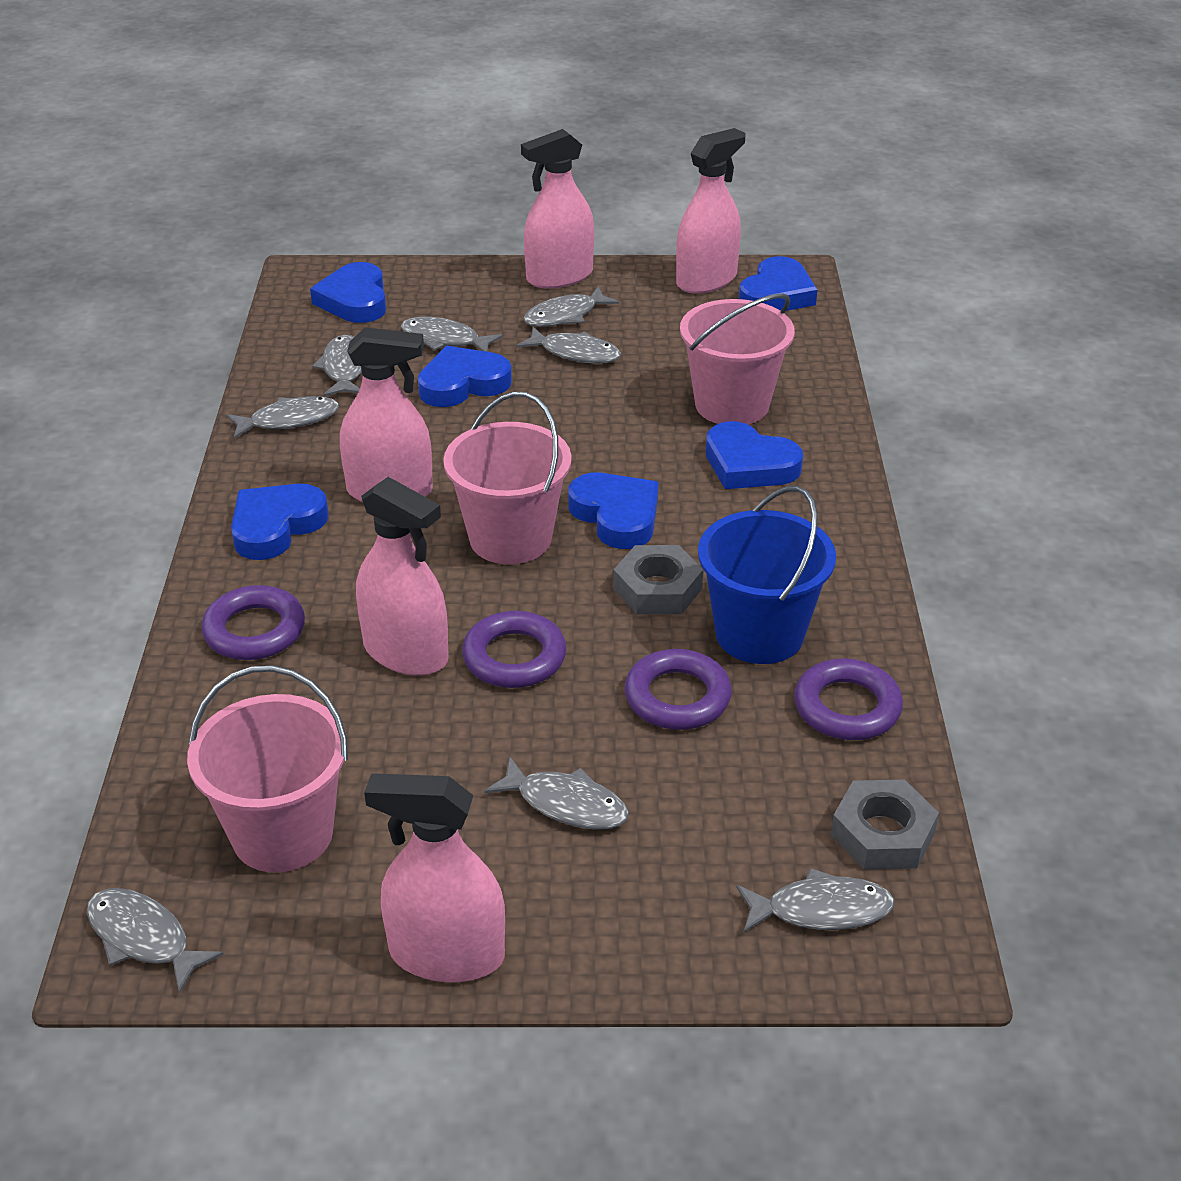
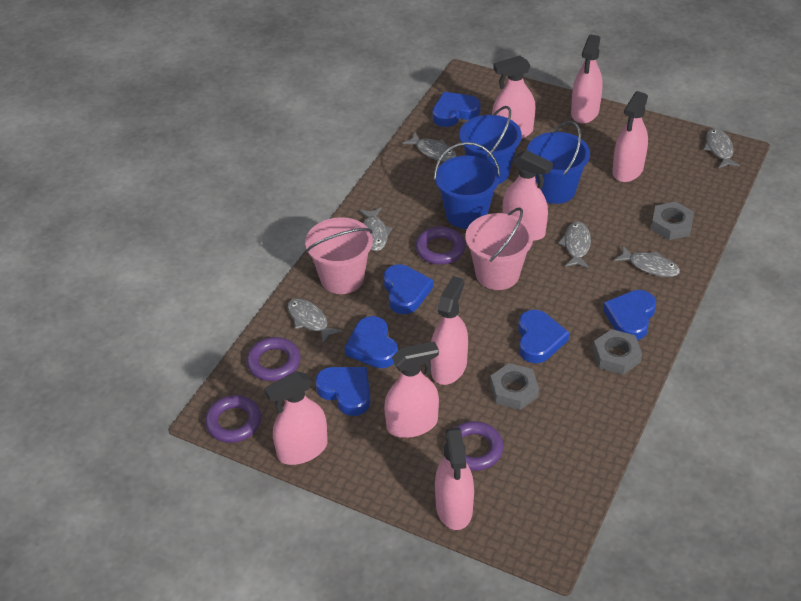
blue bucket: 1 -> 3
grey fish: 8 -> 6
grey nut: 2 -> 3
pink bucket: 3 -> 2
pink spray bottle: 5 -> 8

